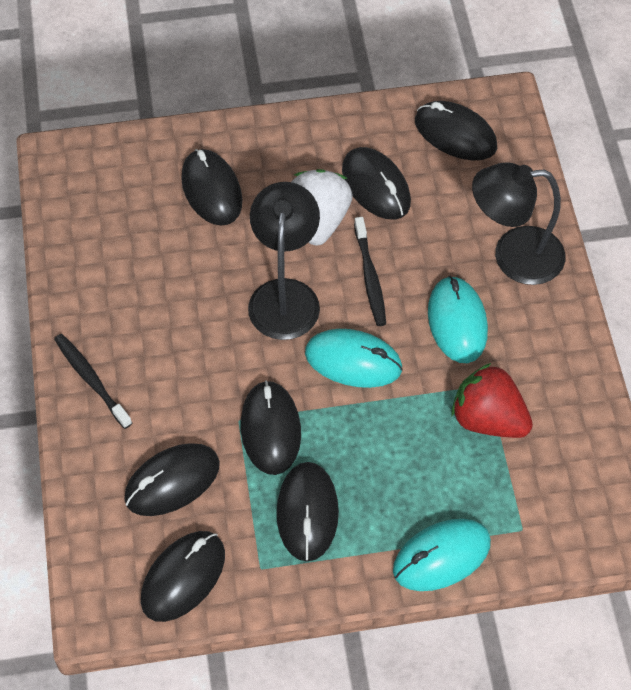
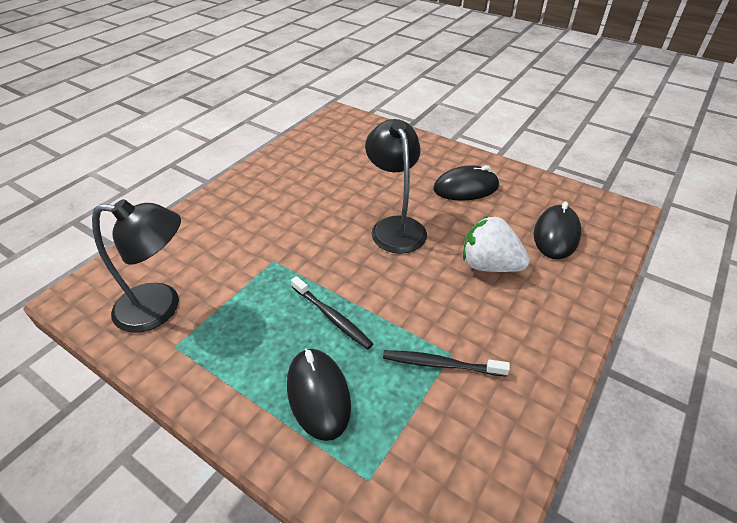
black mouse: 7 -> 3
red strawberry: 1 -> 0
turquoise mouse: 3 -> 0

